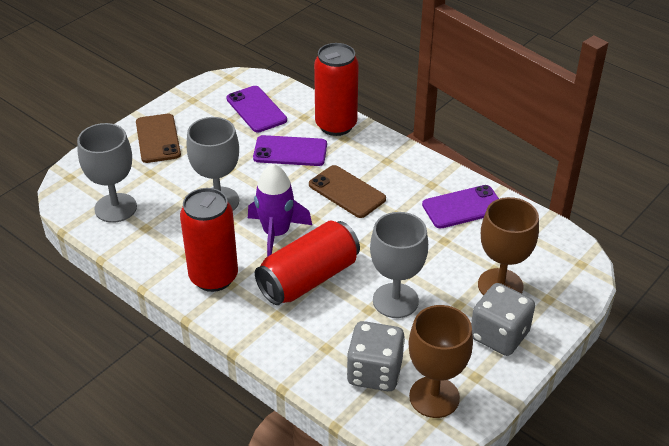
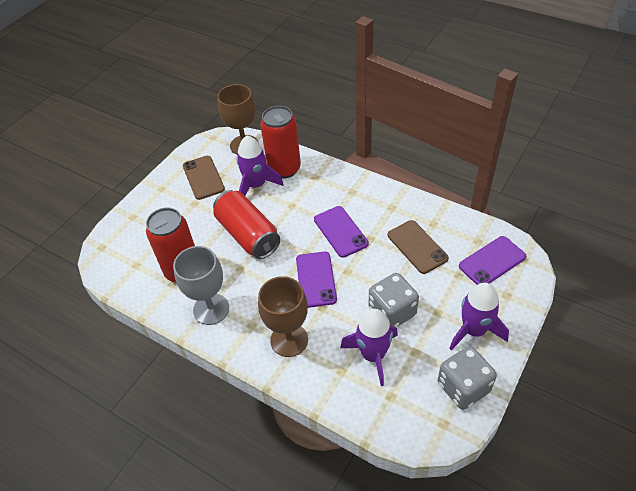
grey goblet: 3 -> 1
purple rocket: 1 -> 3

